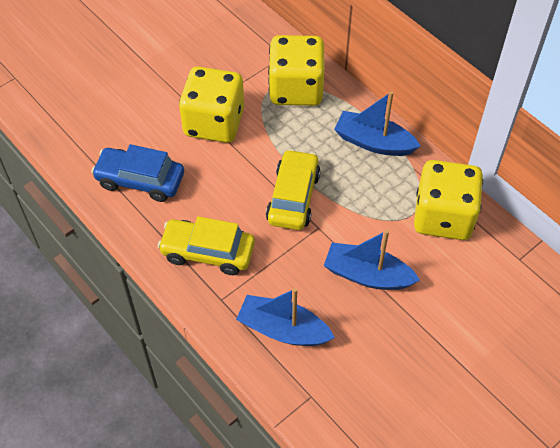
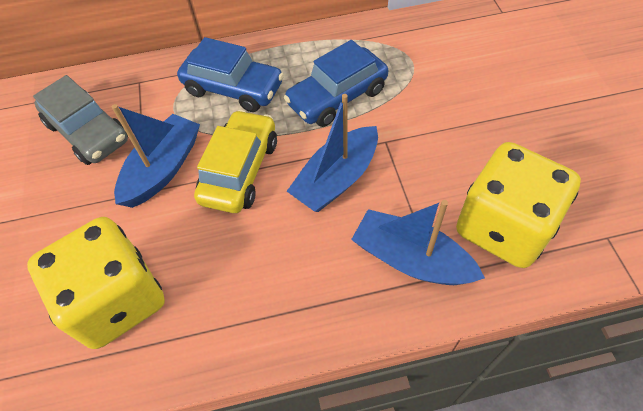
blue car: 1 -> 2
grey car: 0 -> 1
yellow car: 2 -> 1
yellow dice: 3 -> 2

